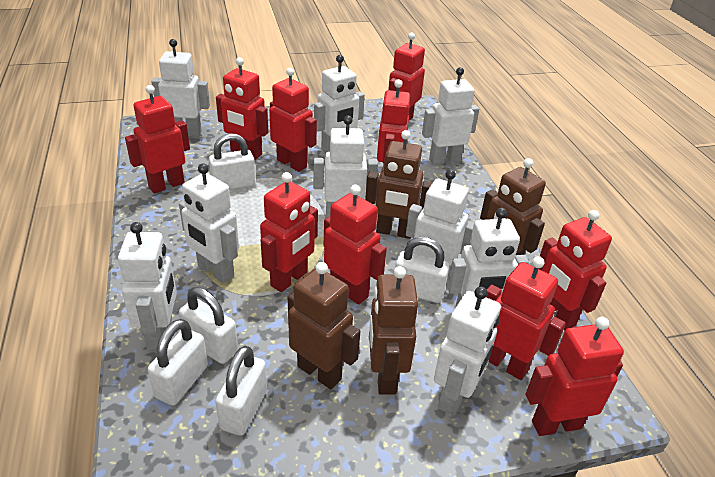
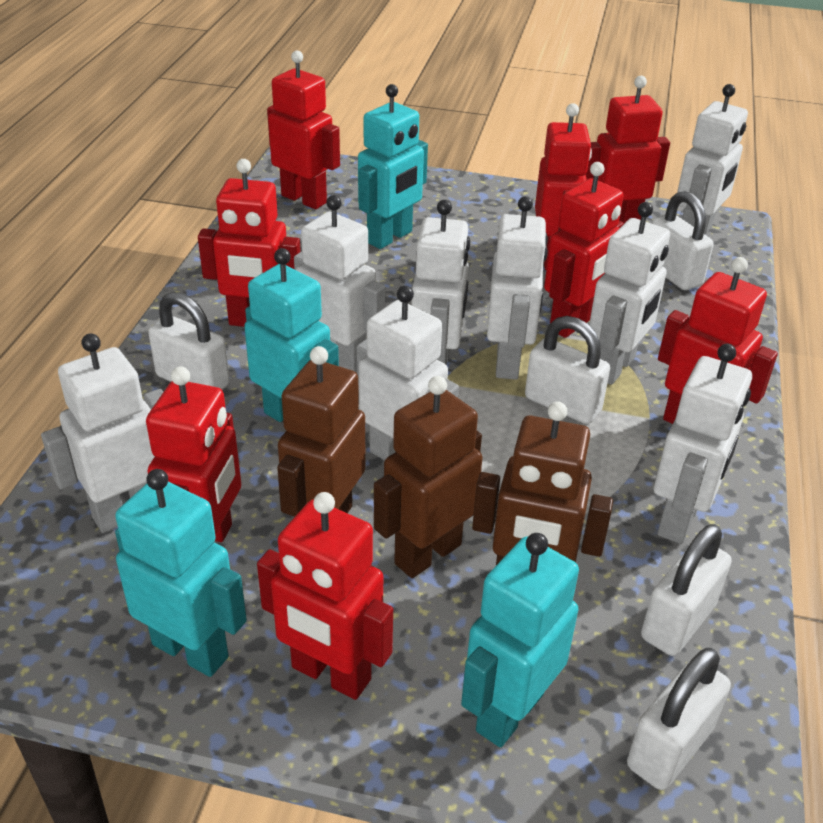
brown robot: 4 -> 3
red robot: 10 -> 8
turquoise robot: 0 -> 4
white robot: 9 -> 8

